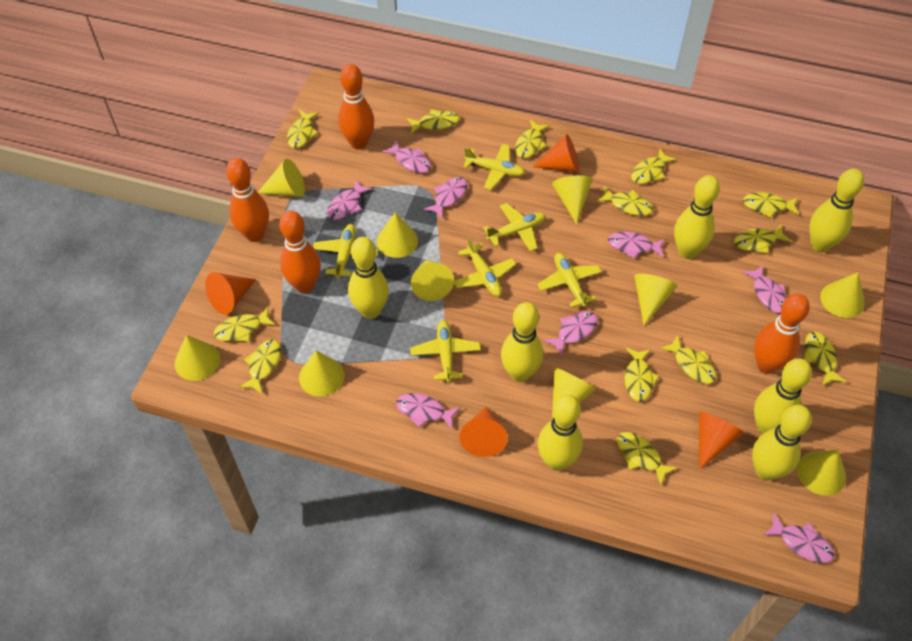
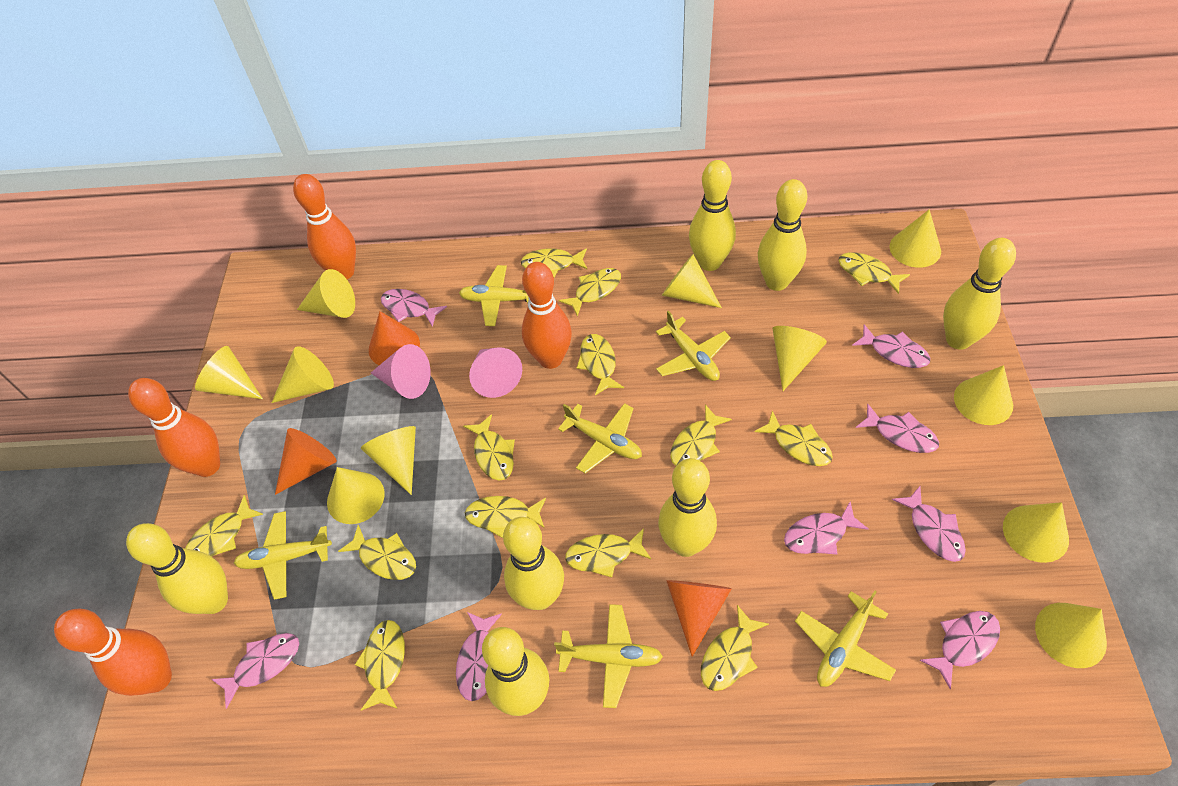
orange cone: 4 -> 3
pink cone: 0 -> 2
yellow cone: 10 -> 11

